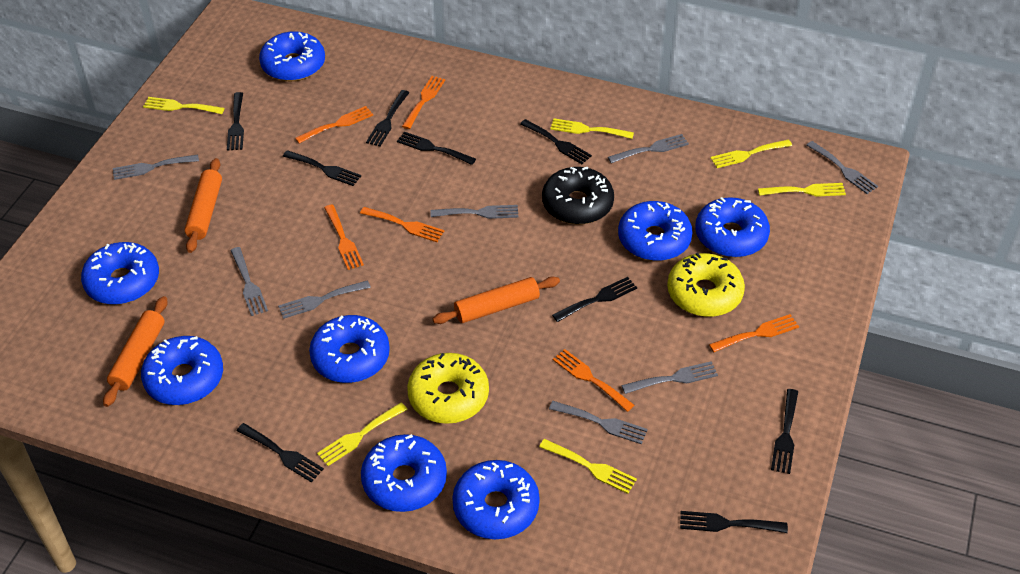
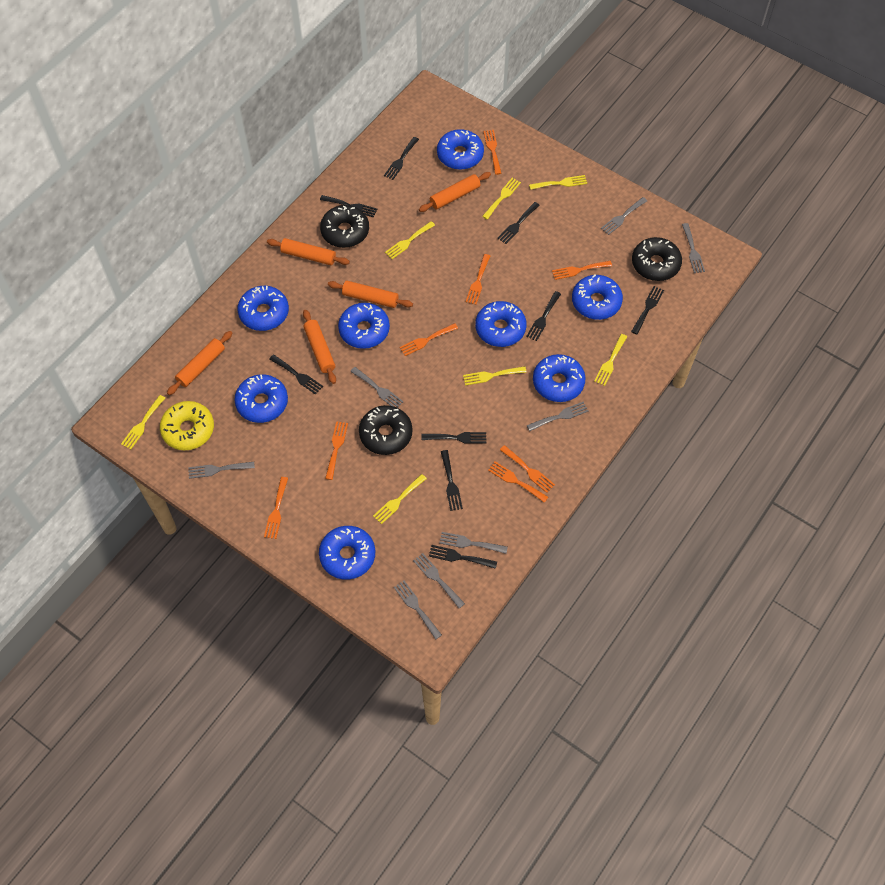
black donut: 1 -> 3
orange fork: 6 -> 8
orange rolling pin: 3 -> 5
yellow donut: 2 -> 1
yellow fork: 6 -> 7

